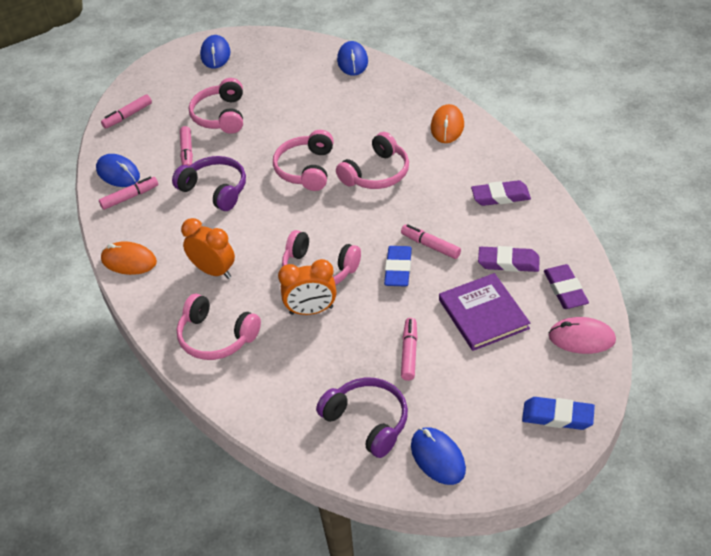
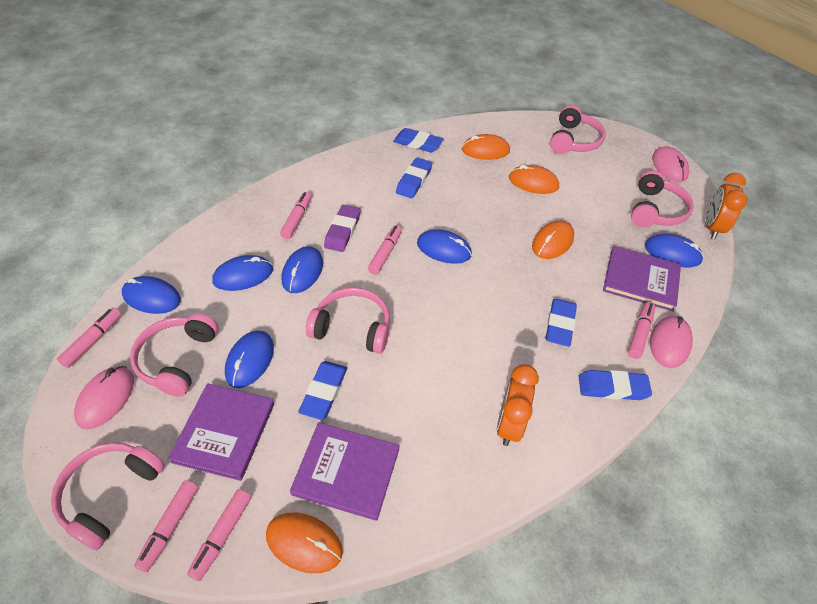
blue eraser: 2 -> 5
blue mouse: 4 -> 6
orange mouse: 2 -> 4
pink marker: 5 -> 6
pink mouse: 1 -> 3
purple book: 1 -> 3
purple eraser: 3 -> 1
purple headphones: 2 -> 0

